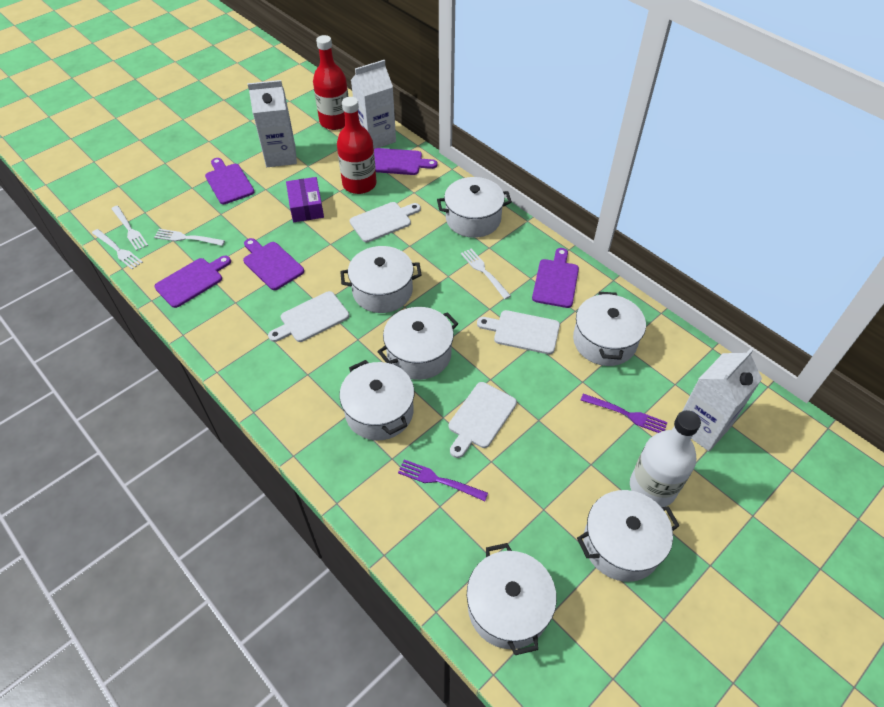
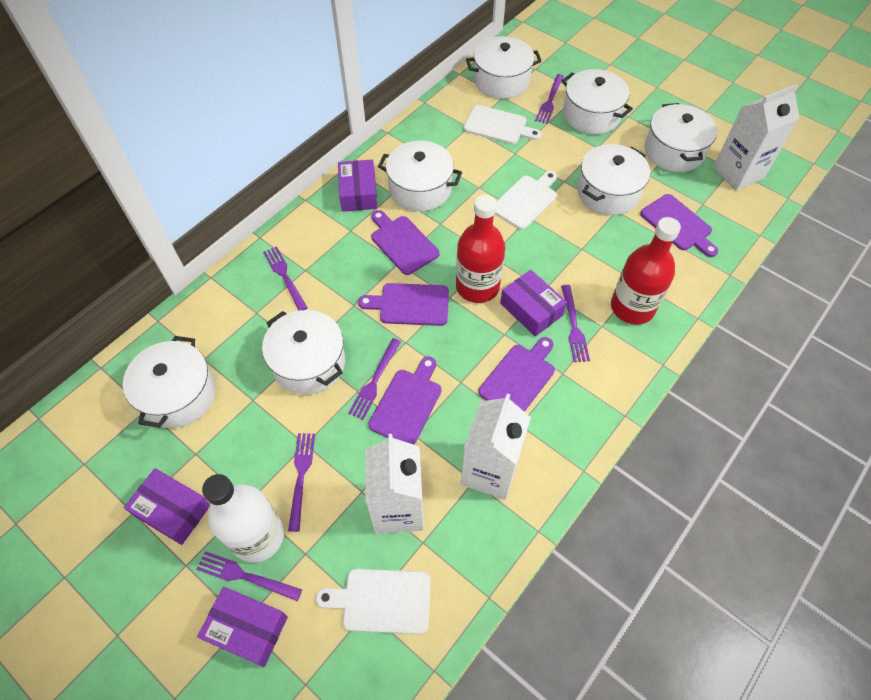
purple box: 1 -> 4
purple fork: 2 -> 6
white cutting board: 4 -> 3
white fork: 4 -> 0

